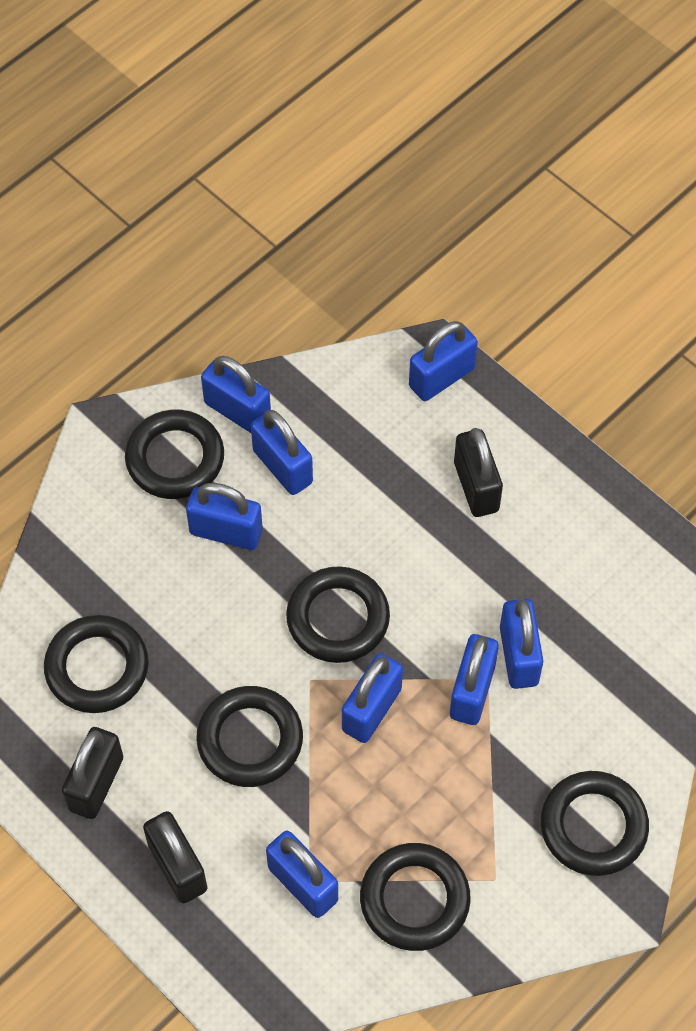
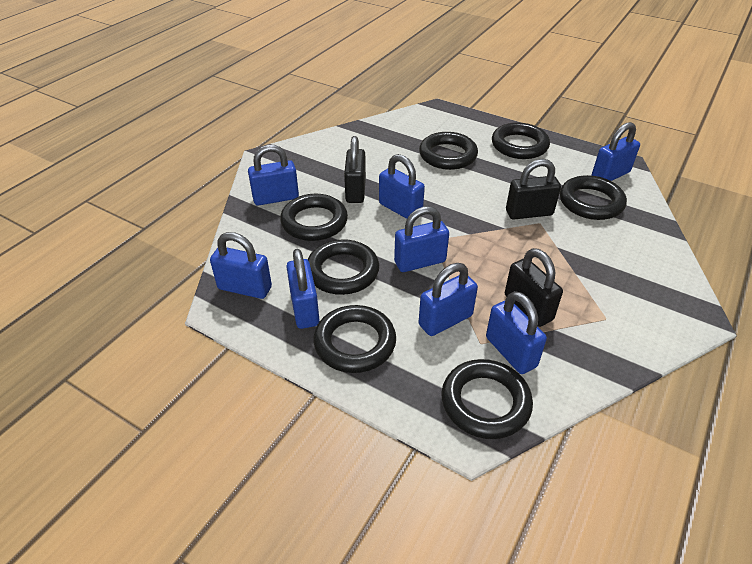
black ring: 6 -> 7

